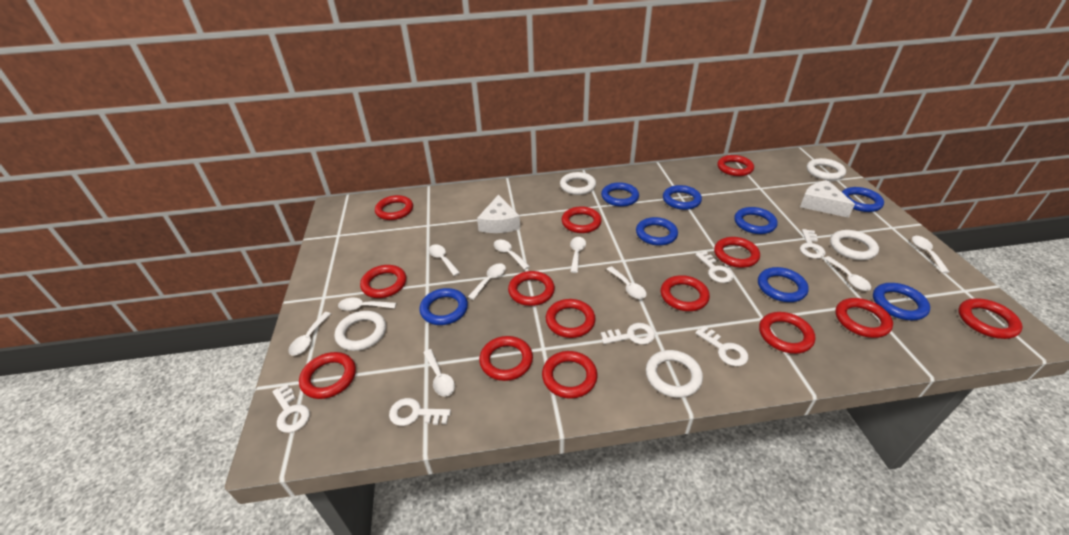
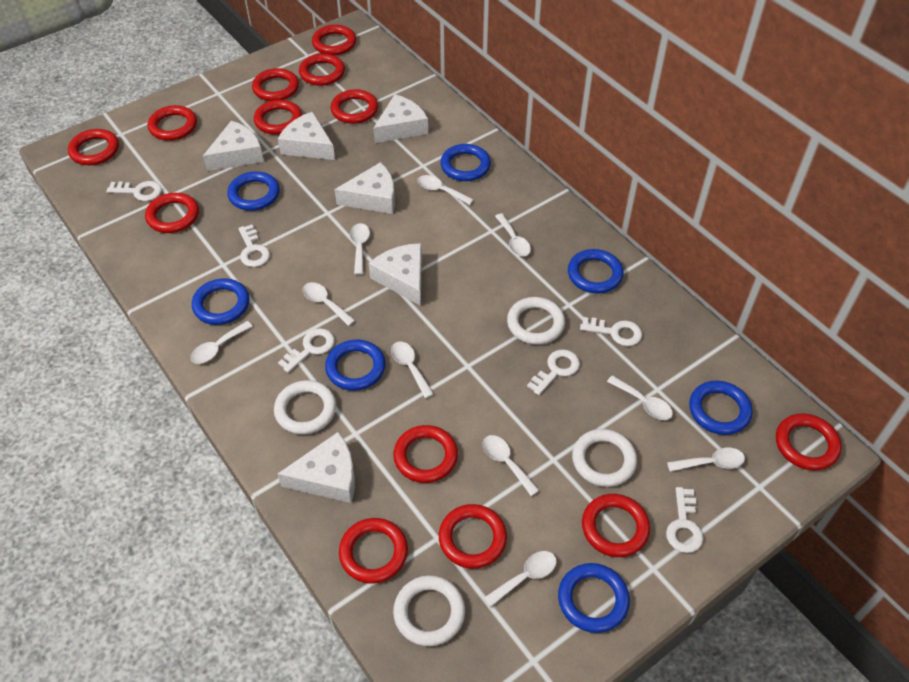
blue ring: 8 -> 7
red ring: 14 -> 13
white cheese: 2 -> 6
white ring: 5 -> 4

